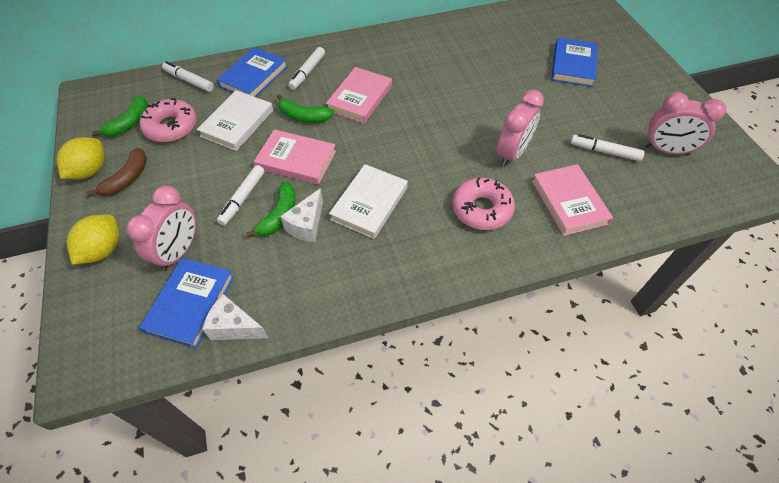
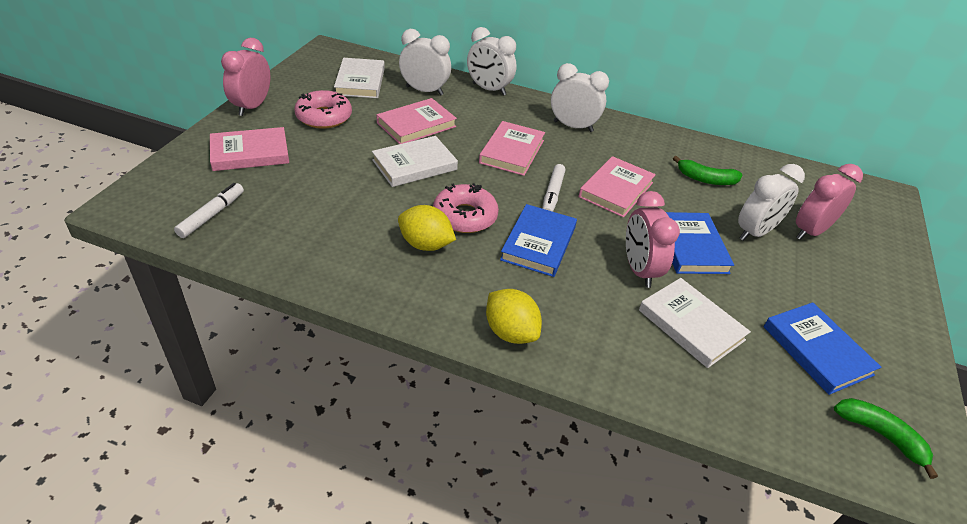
brown banana: 1 -> 0
green banana: 3 -> 2
pink book: 3 -> 4
white book: 2 -> 3
white cheese: 2 -> 0
white clock: 0 -> 4
white marker: 4 -> 2

